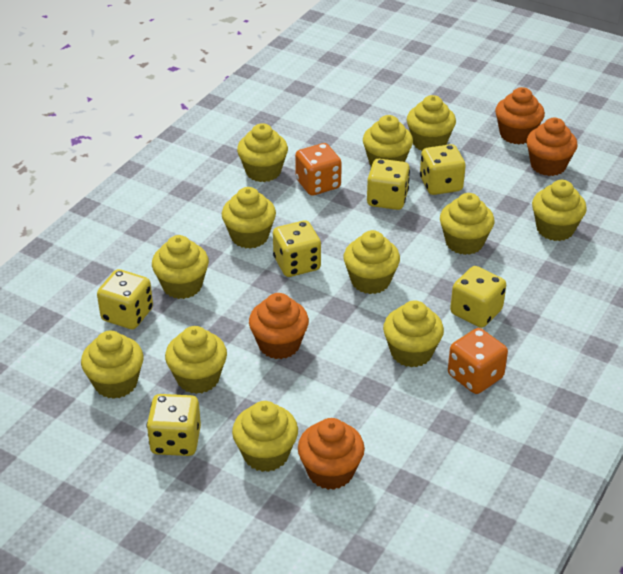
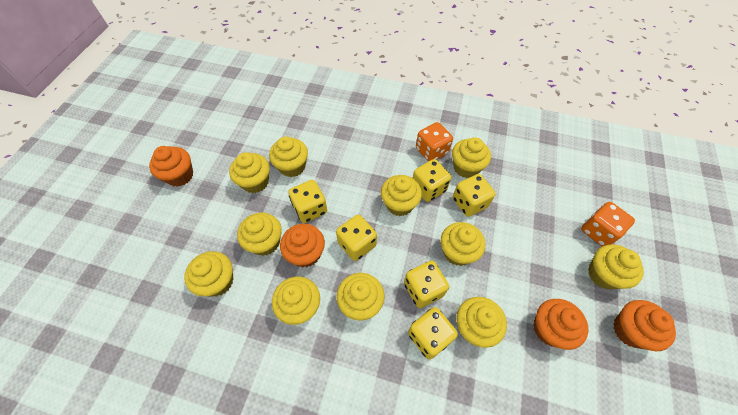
yellow cupcake: 12 -> 11

